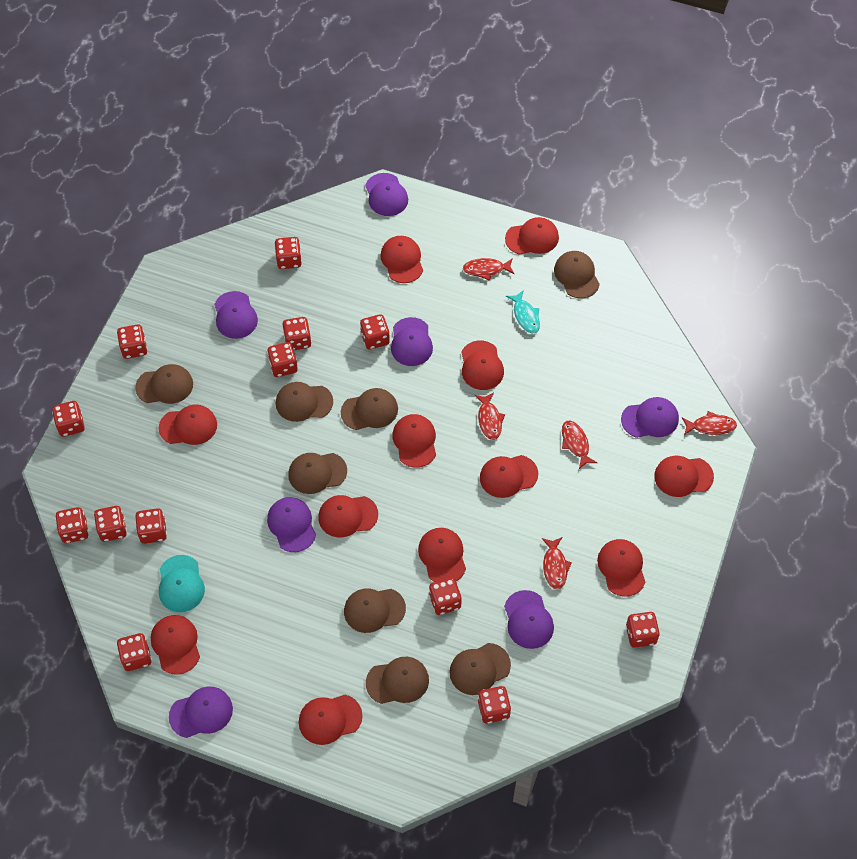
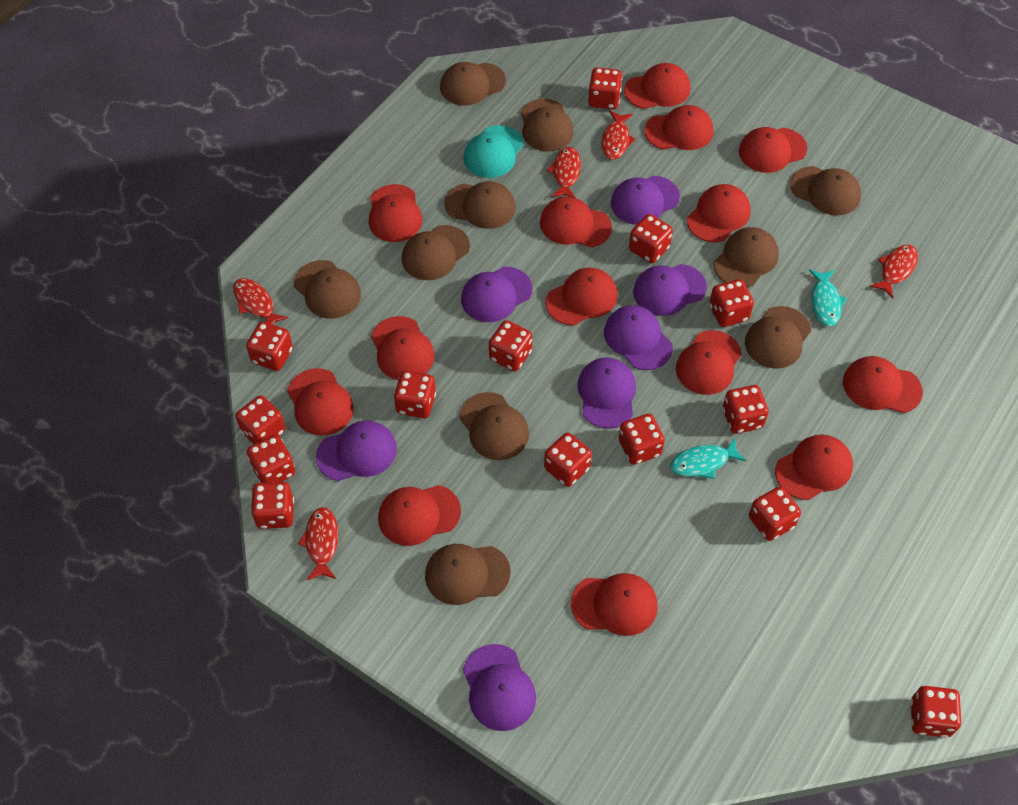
brown cap: 8 -> 10
red cap: 12 -> 14
red dice: 13 -> 14
turquoise fish: 1 -> 2

